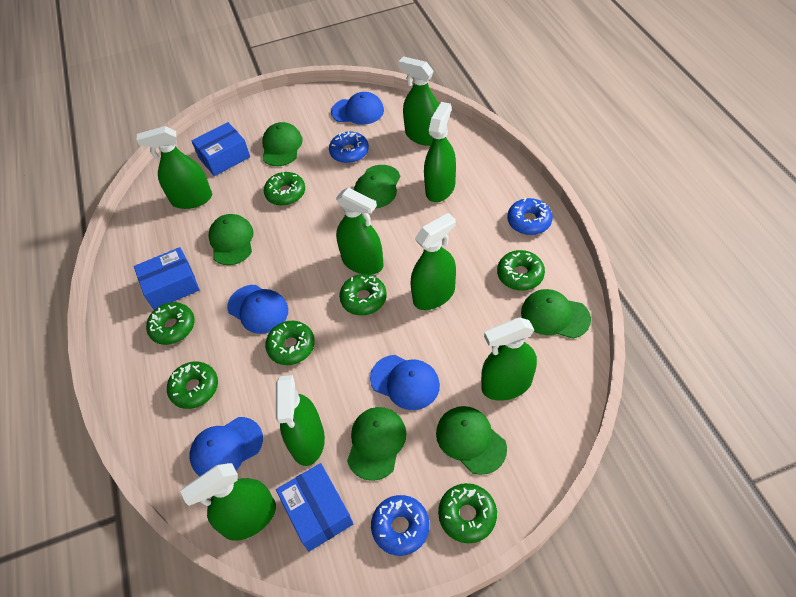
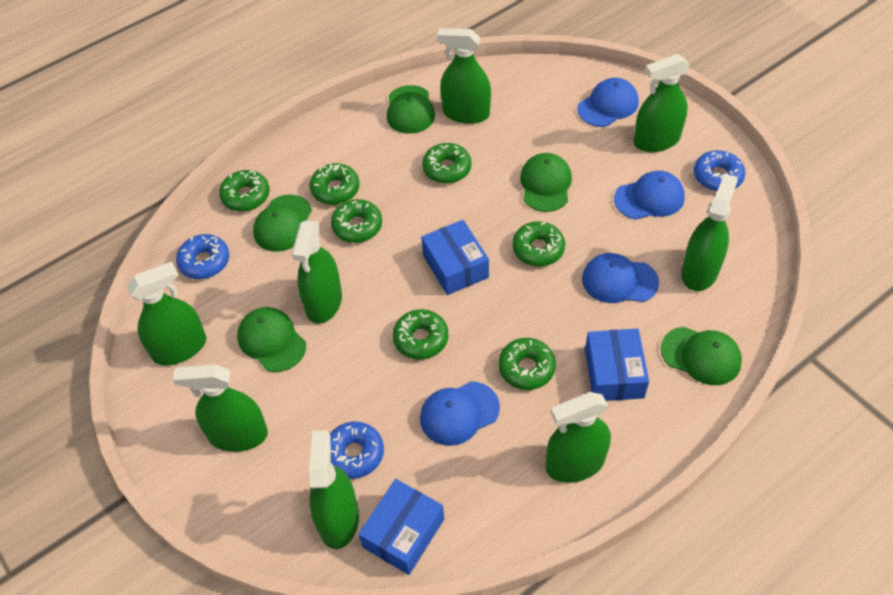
green cap: 6 -> 5

